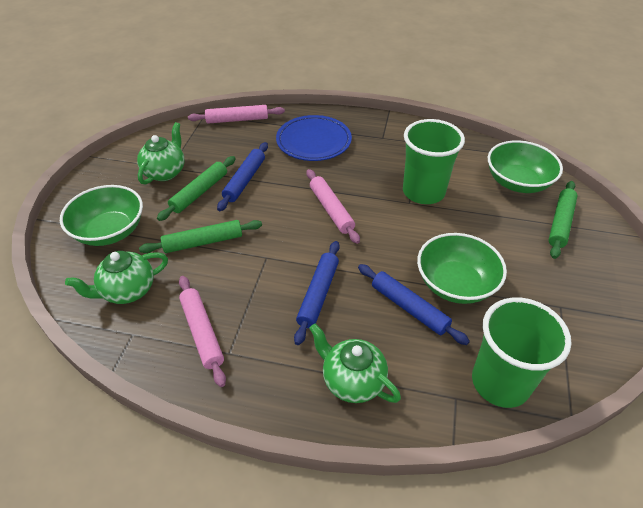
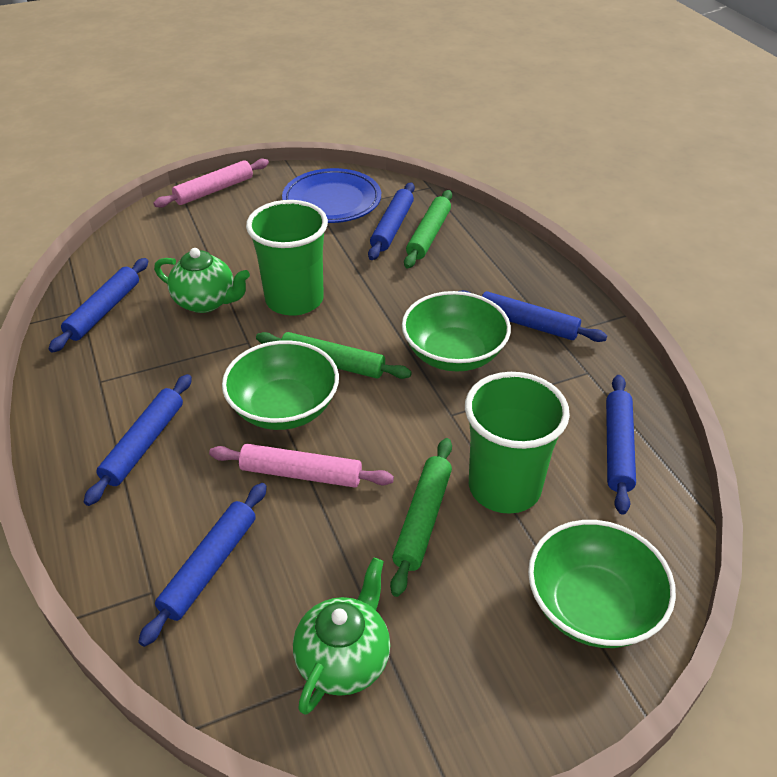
blue rolling pin: 3 -> 6
green teapot: 3 -> 2
pink rolling pin: 3 -> 2

